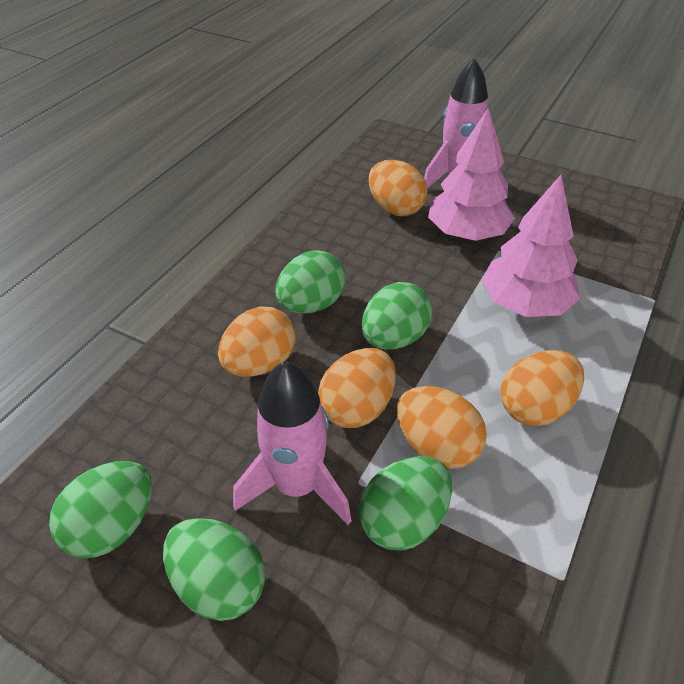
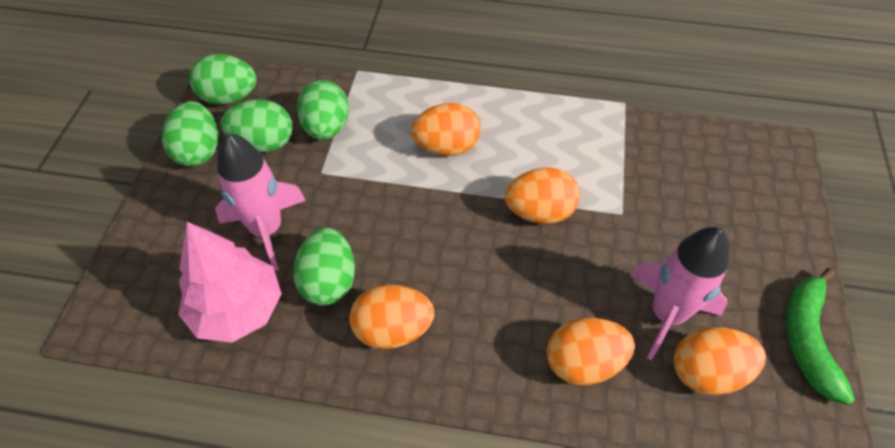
green banana: 0 -> 1
pink tree: 2 -> 1

